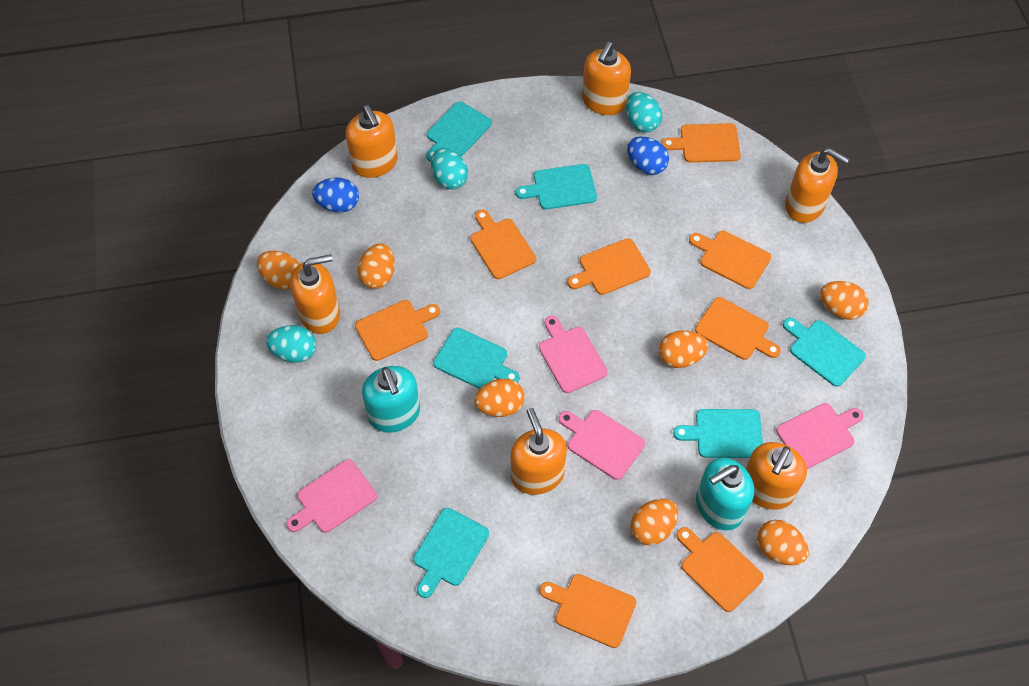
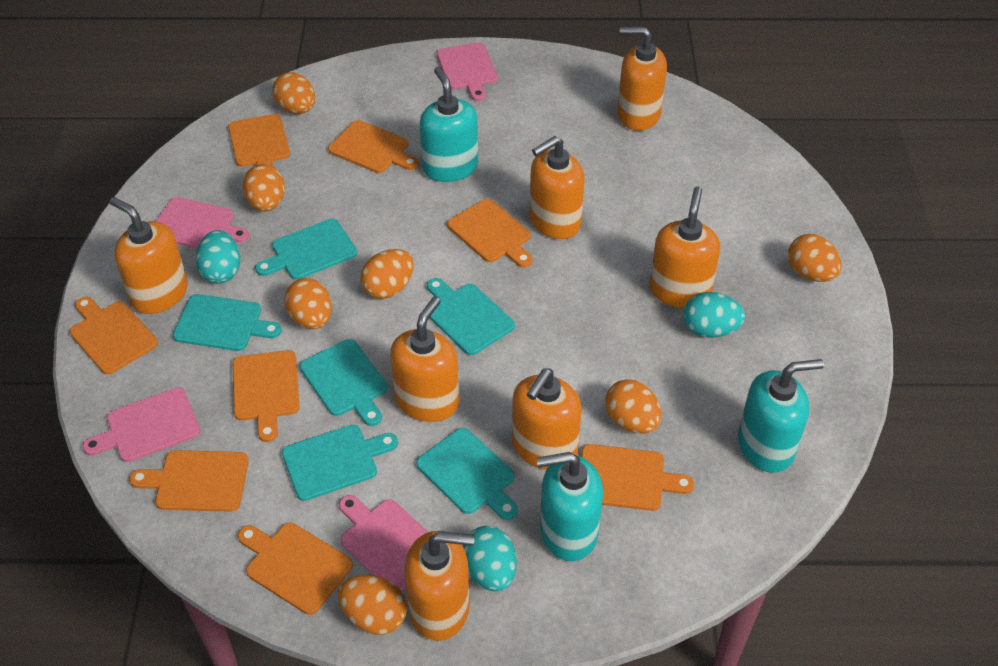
blue egg: 2 -> 0
orange soap dispenser: 6 -> 7
turquoise soap dispenser: 2 -> 3

